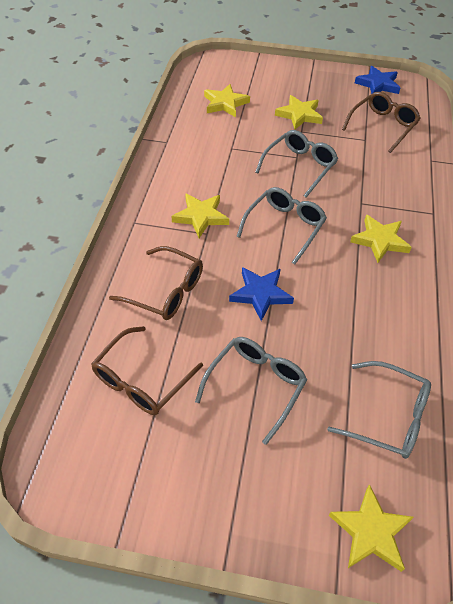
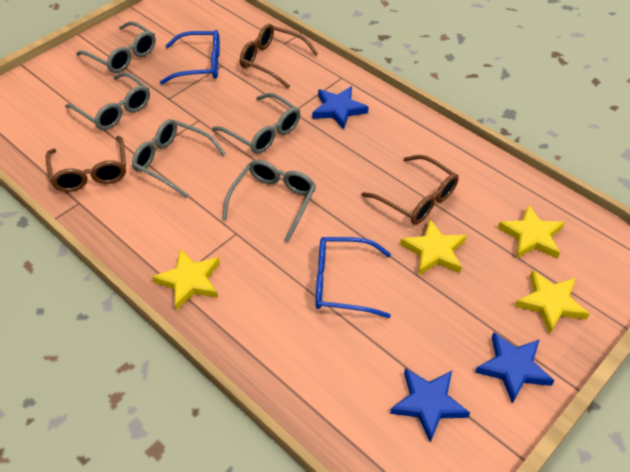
blue glasses: 0 -> 2
blue star: 2 -> 3
grey glasses: 4 -> 5
yellow star: 5 -> 4

